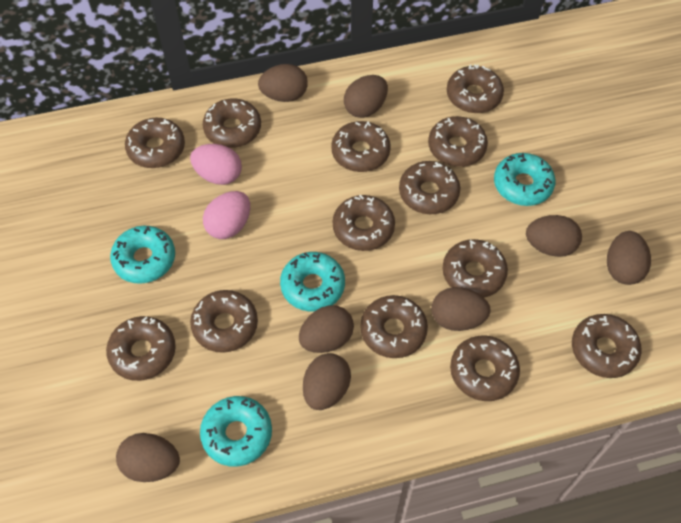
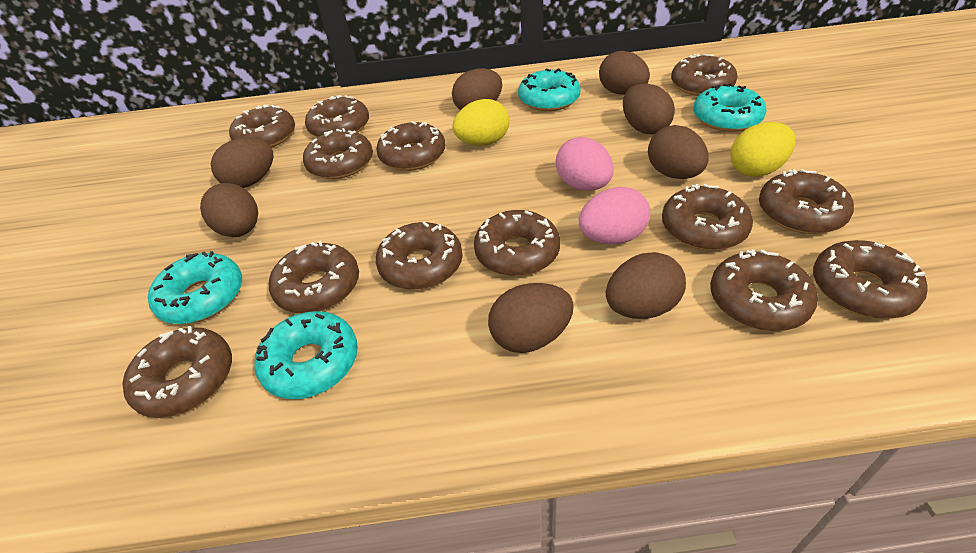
yellow egg: 0 -> 2

